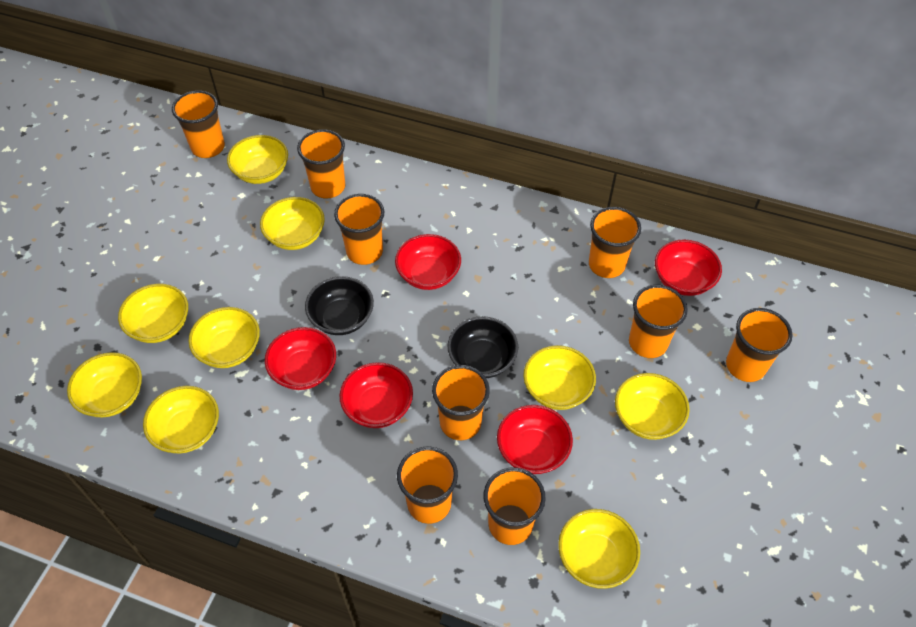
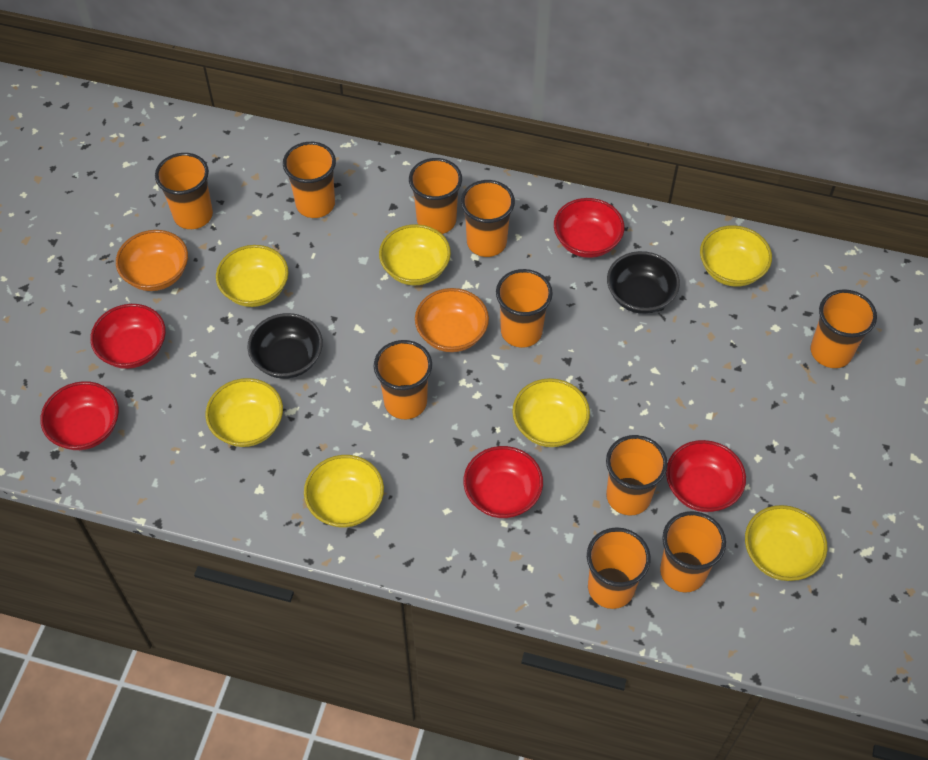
orange bowl: 0 -> 2
orange cup: 9 -> 10
yellow bowl: 9 -> 7

